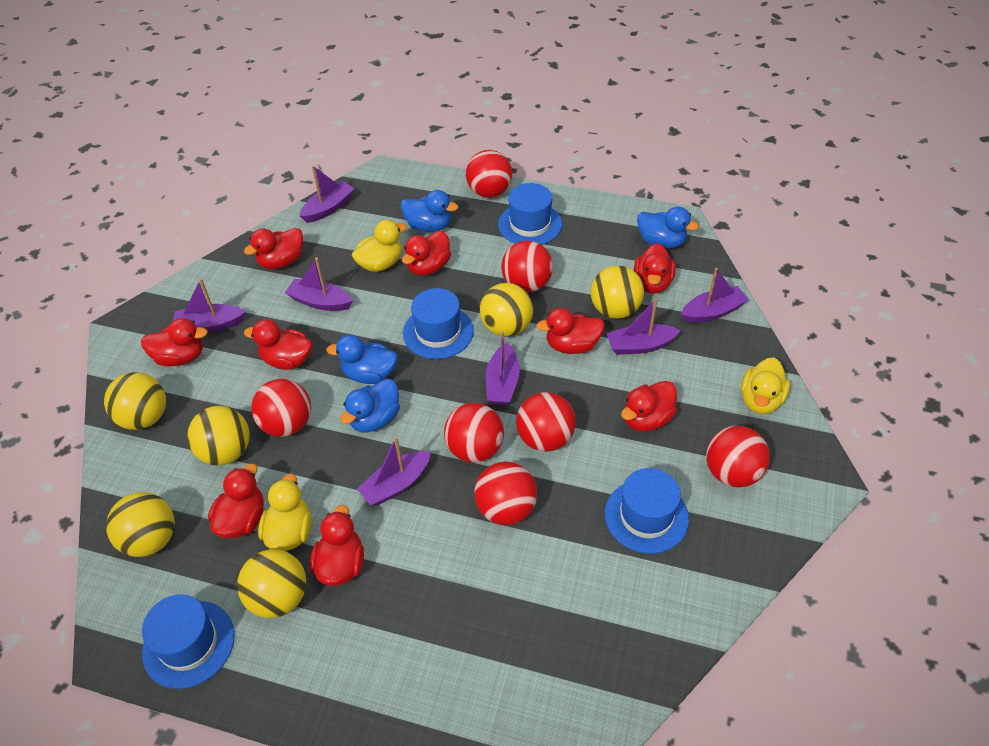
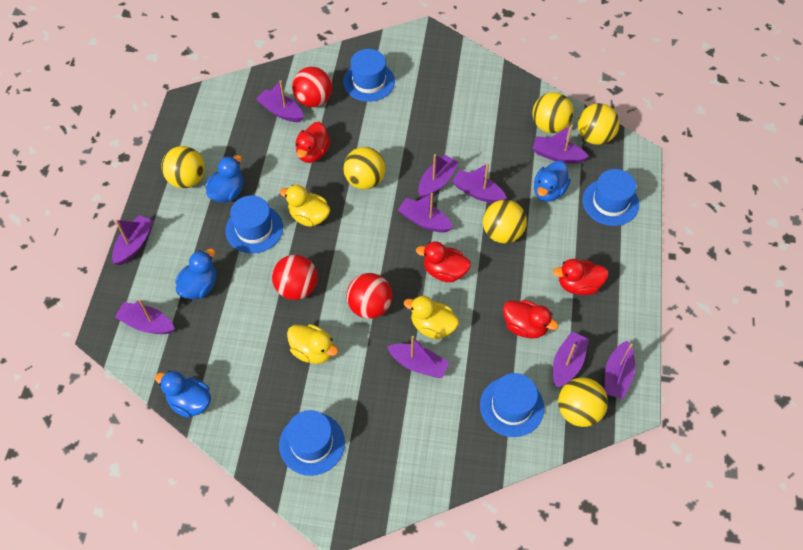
blue hat: 4 -> 5
purple boat: 7 -> 10
red ball: 7 -> 3
red duck: 9 -> 4

